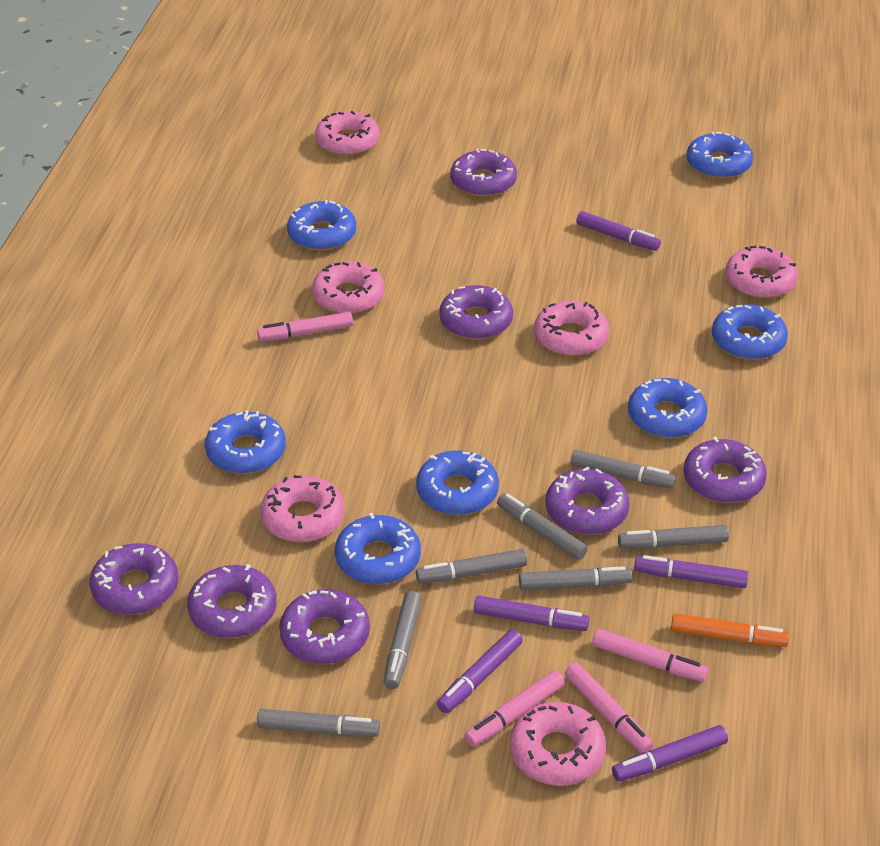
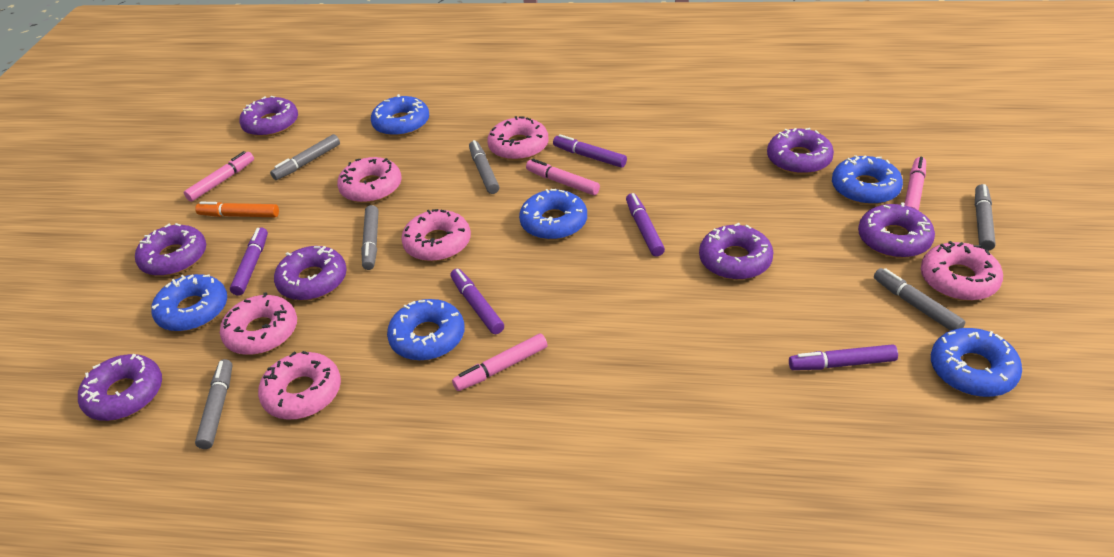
blue donut: 7 -> 6
grey marker: 7 -> 6

